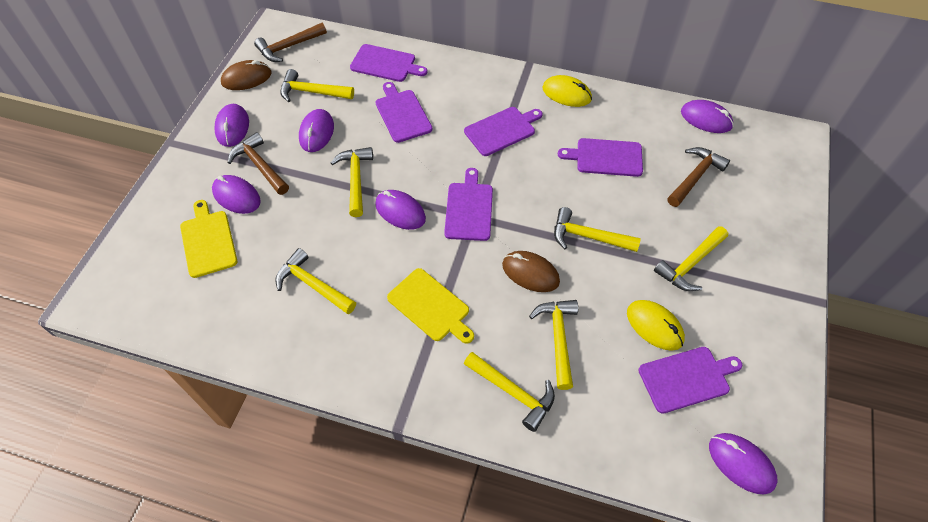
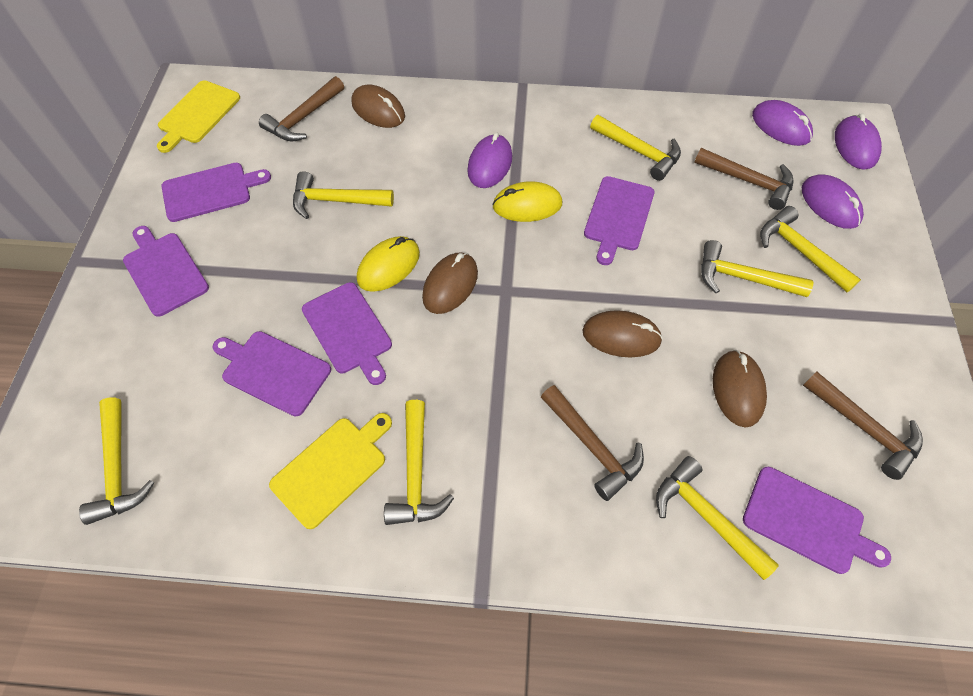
brown hammer: 3 -> 4
brown mouse: 2 -> 4
purple mouse: 6 -> 4

